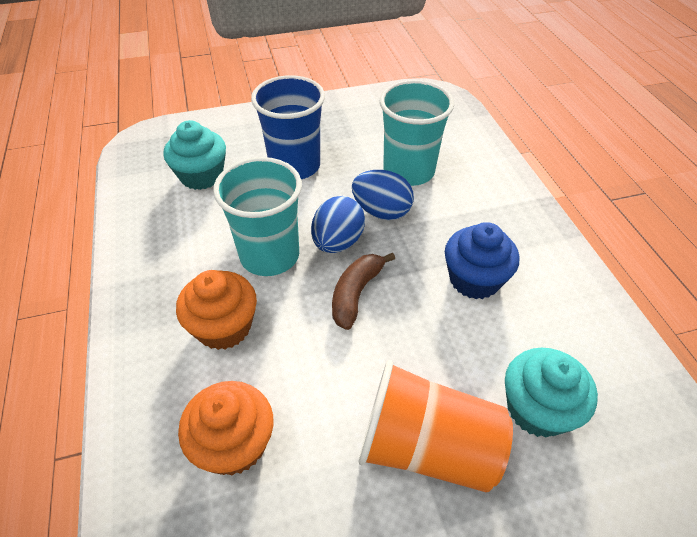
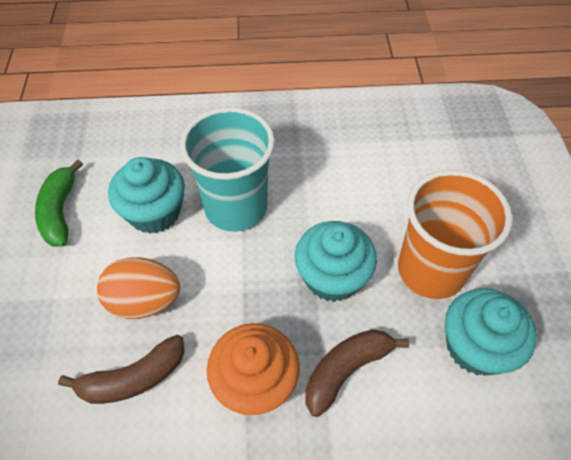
blue cup: 1 -> 0
blue cupcake: 1 -> 0
blue egg: 2 -> 0
brown banana: 1 -> 2
green banana: 0 -> 1
orange cupcake: 2 -> 1
orange egg: 0 -> 1
turquoise cup: 2 -> 1
turquoise cupcake: 2 -> 3

